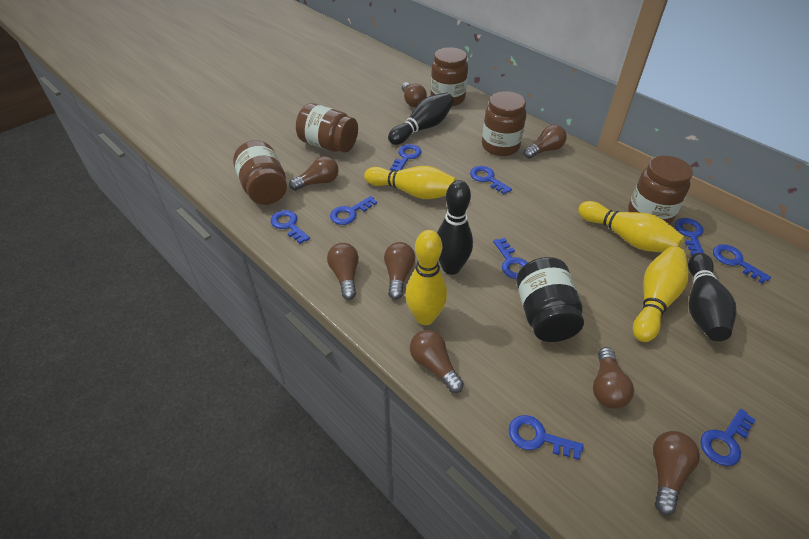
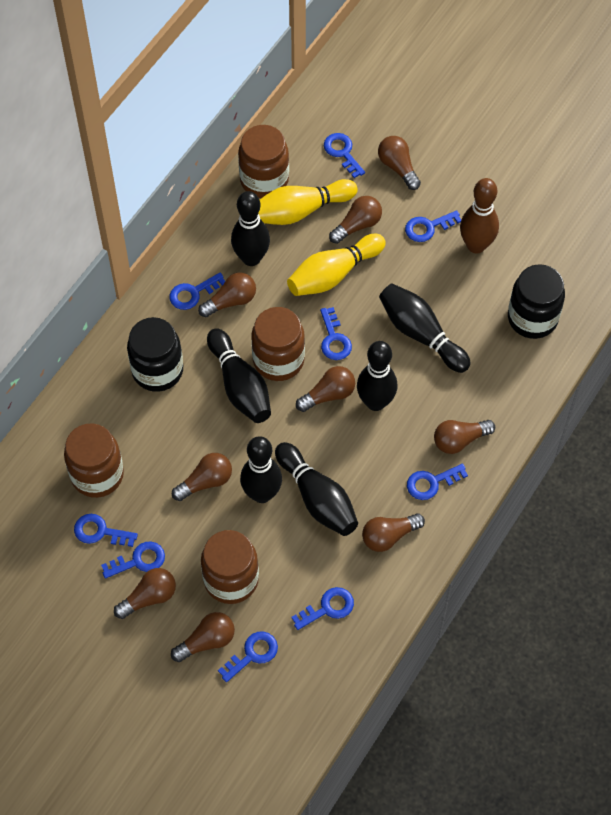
black bowling pin: 3 -> 6
black jar: 1 -> 2
brown bowling pin: 0 -> 1
brown jar: 5 -> 4
brown light bulb: 8 -> 9
yellow bowling pin: 4 -> 2

